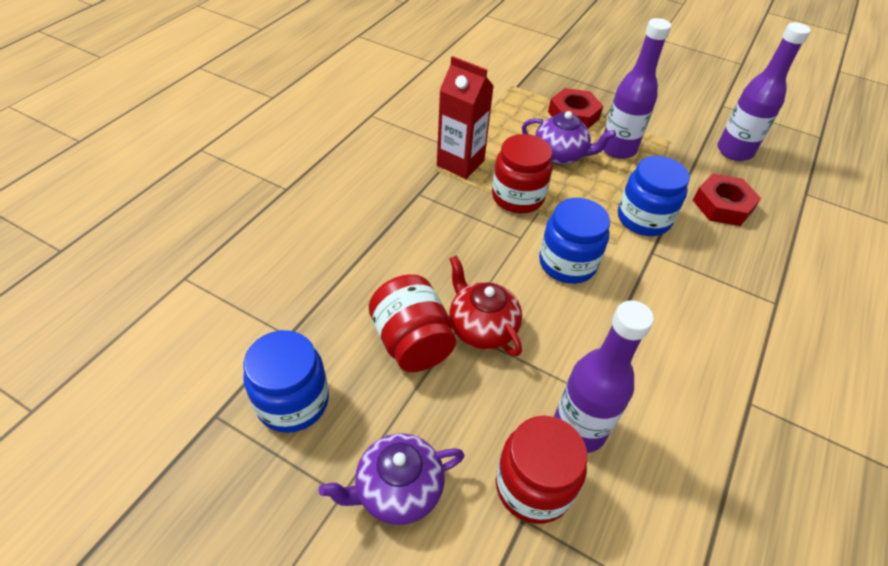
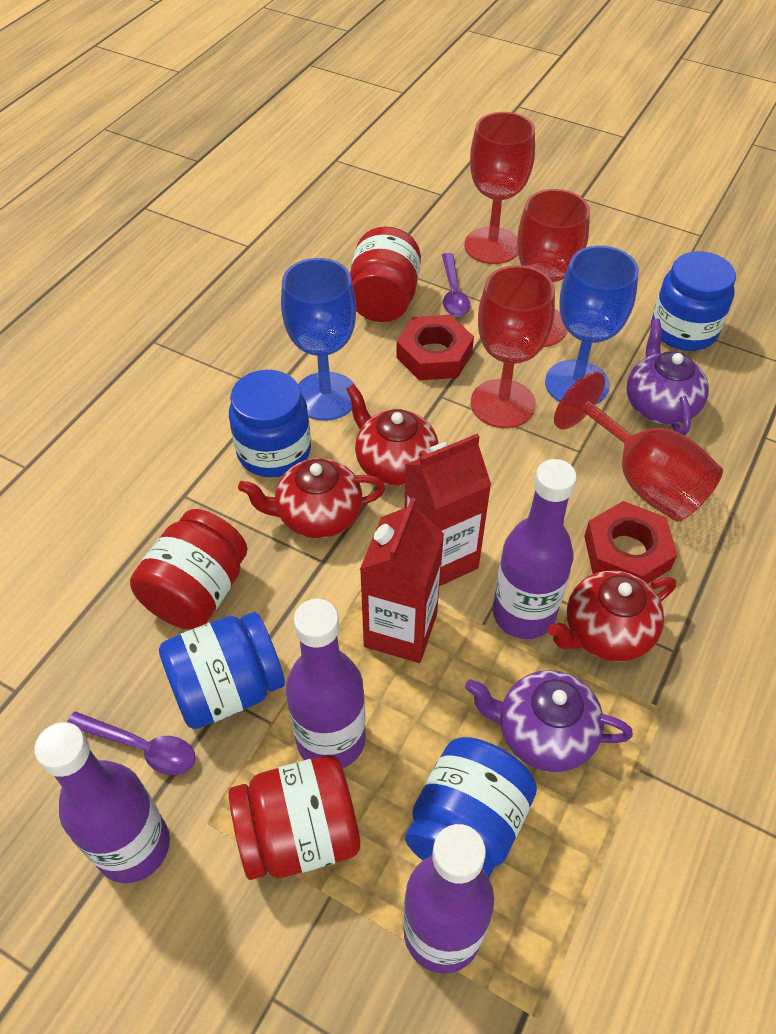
blue goblet: 0 -> 2
blue jar: 3 -> 4
purple bottle: 3 -> 4
purple spoon: 0 -> 2
red carton: 1 -> 2
red goblet: 0 -> 4
red teapot: 1 -> 3

